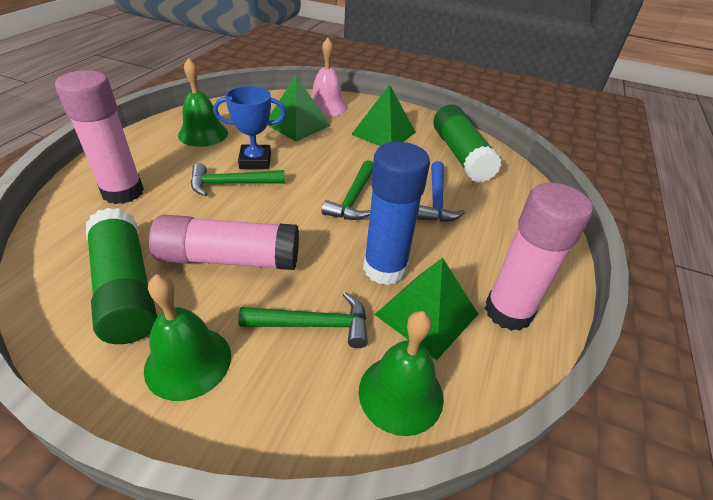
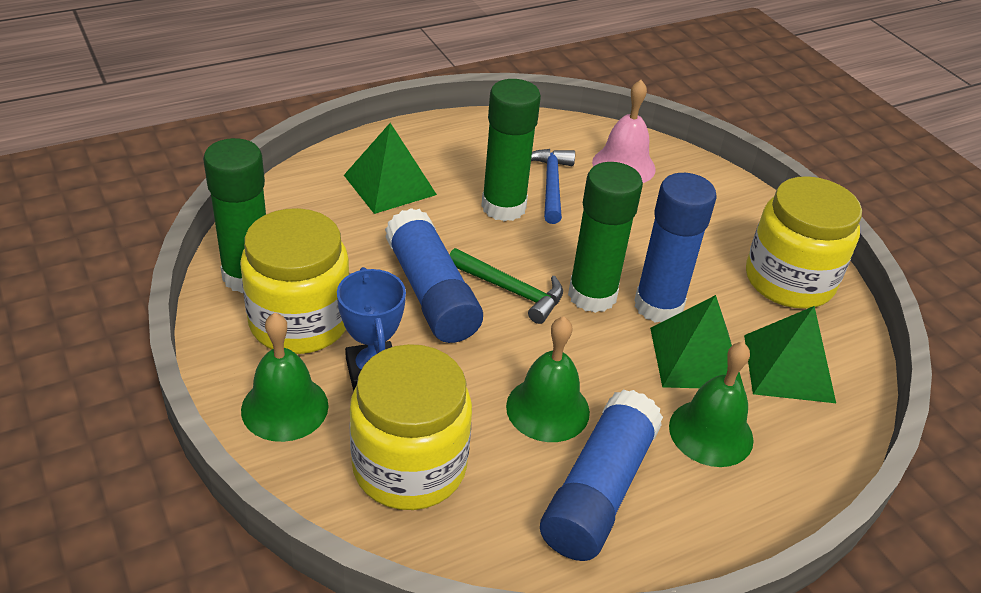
blue glue stick: 1 -> 3
green glue stick: 2 -> 3
green hammer: 3 -> 1
pink glue stick: 3 -> 0
yellow jar: 0 -> 3

